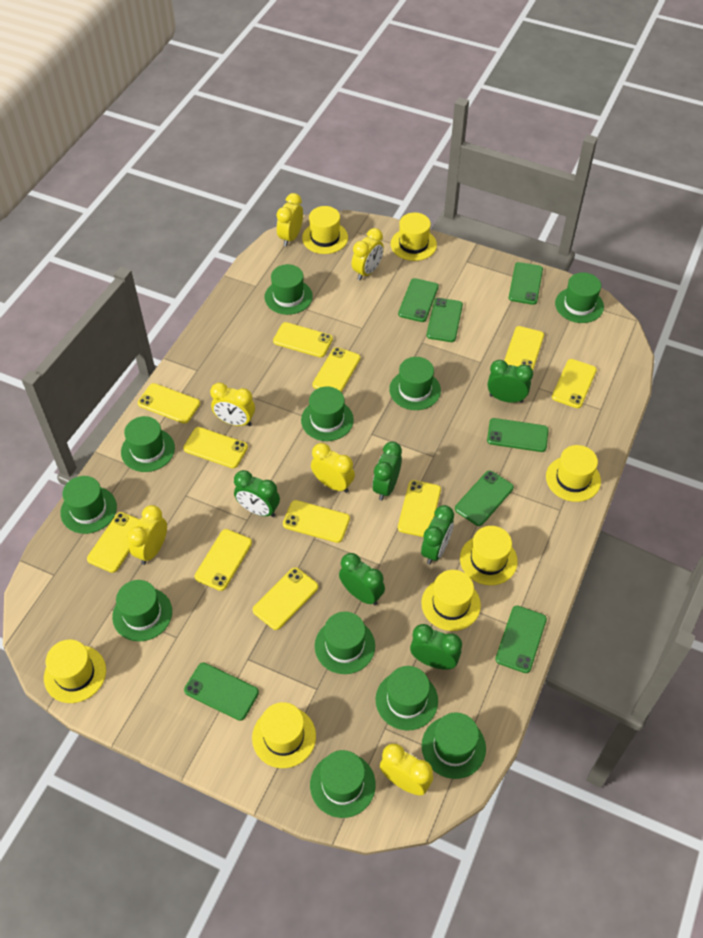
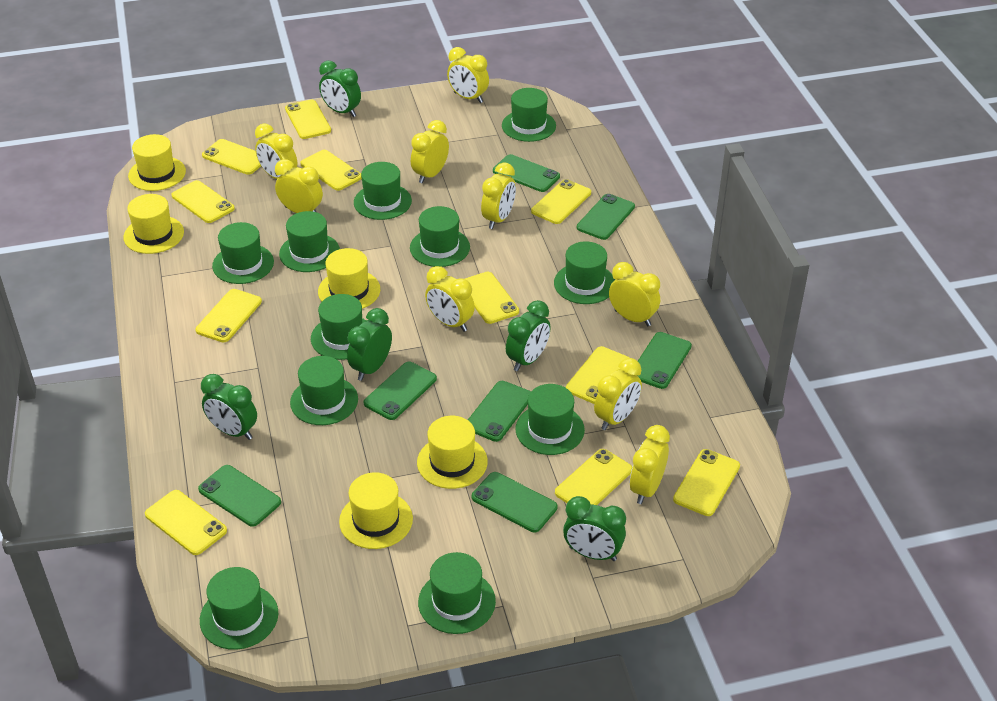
green clock: 6 -> 5
yellow clock: 6 -> 9
yellow hat: 7 -> 5

